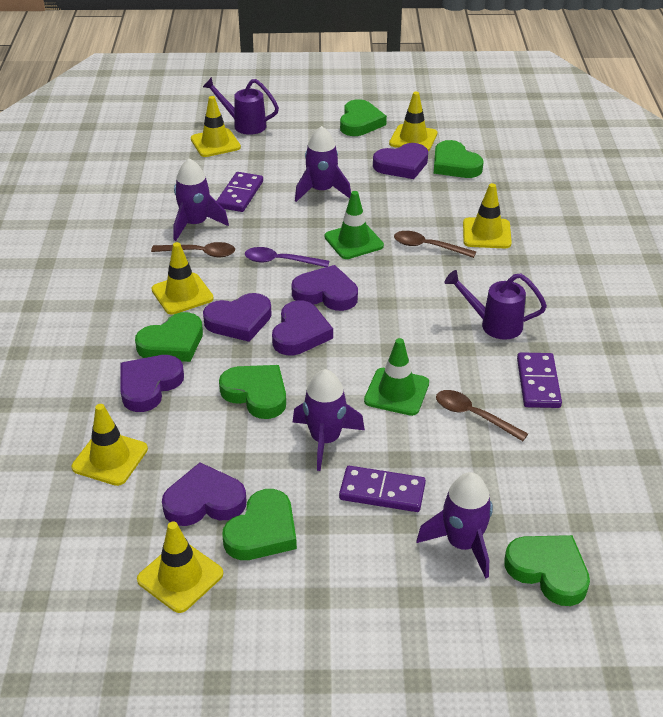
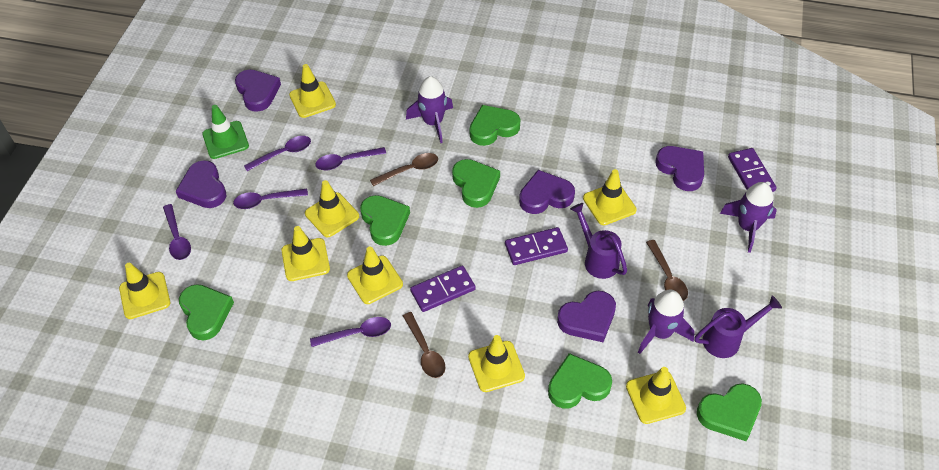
green traffic cone: 2 -> 1
purple heart: 6 -> 5
purple rocket: 4 -> 3
purple spoon: 1 -> 5
yellow traffic cone: 6 -> 8

